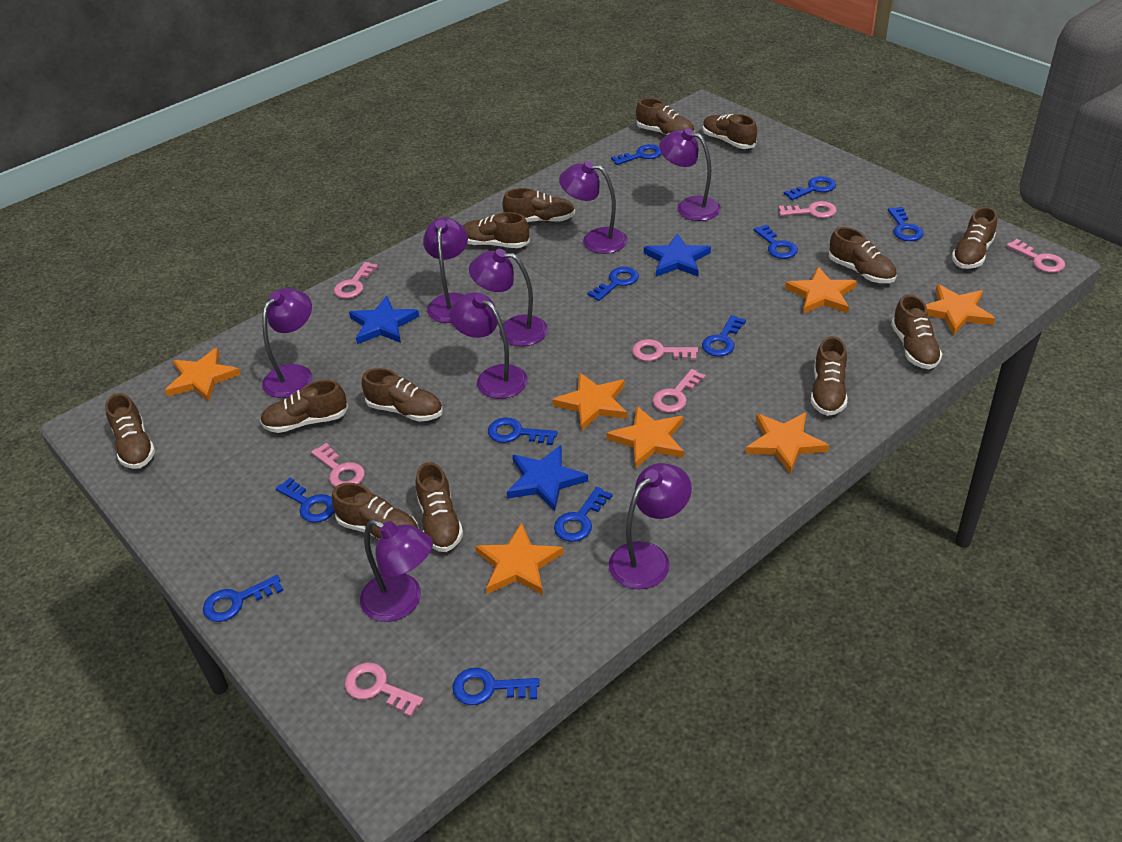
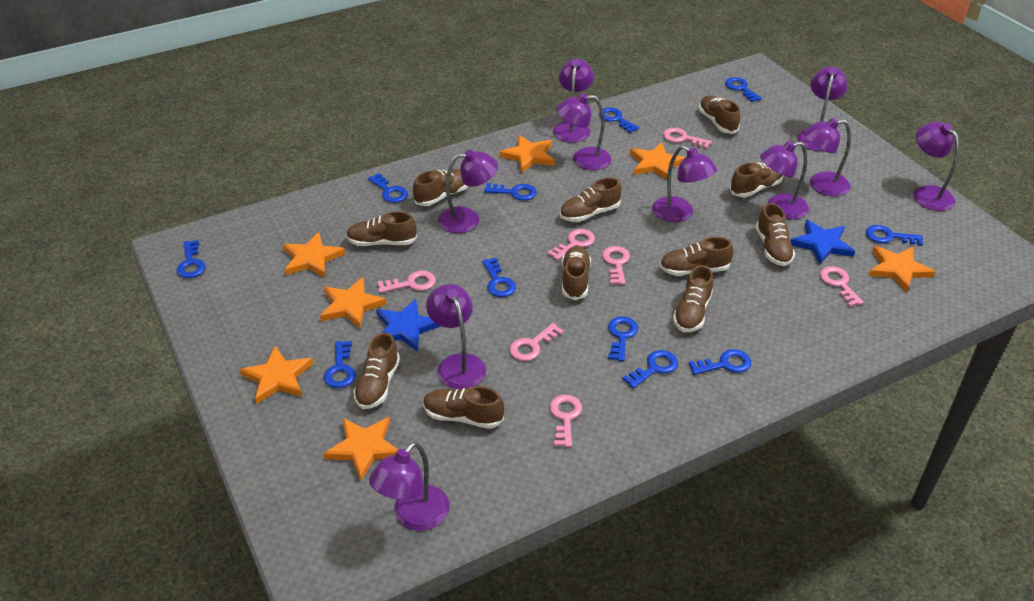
blue star: 3 -> 2
brown shoe: 13 -> 11
purple lamp: 8 -> 10

